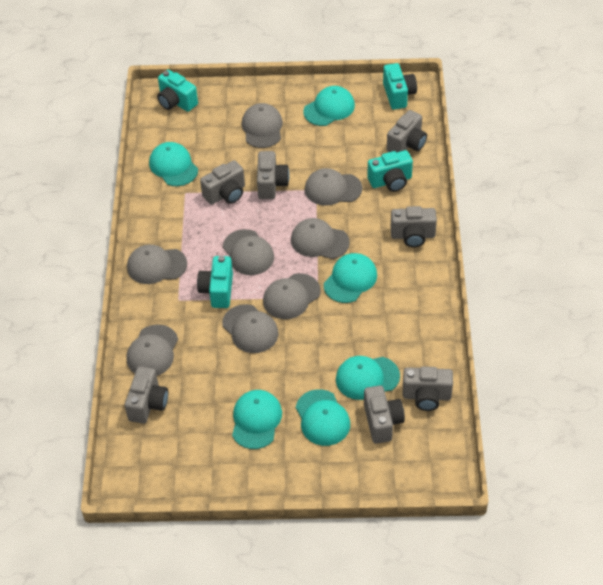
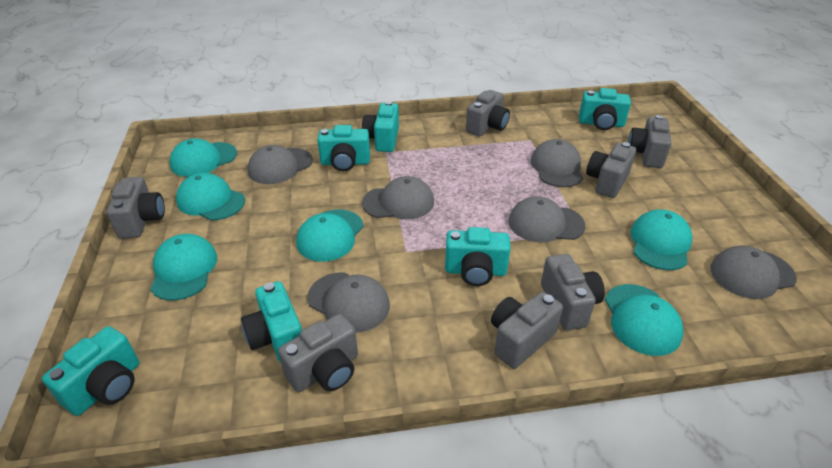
grey cap: 8 -> 6
turquoise camera: 4 -> 6

